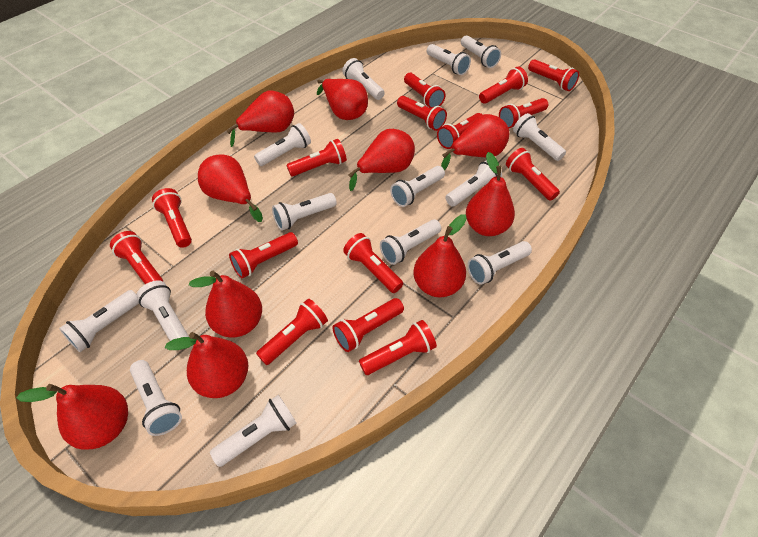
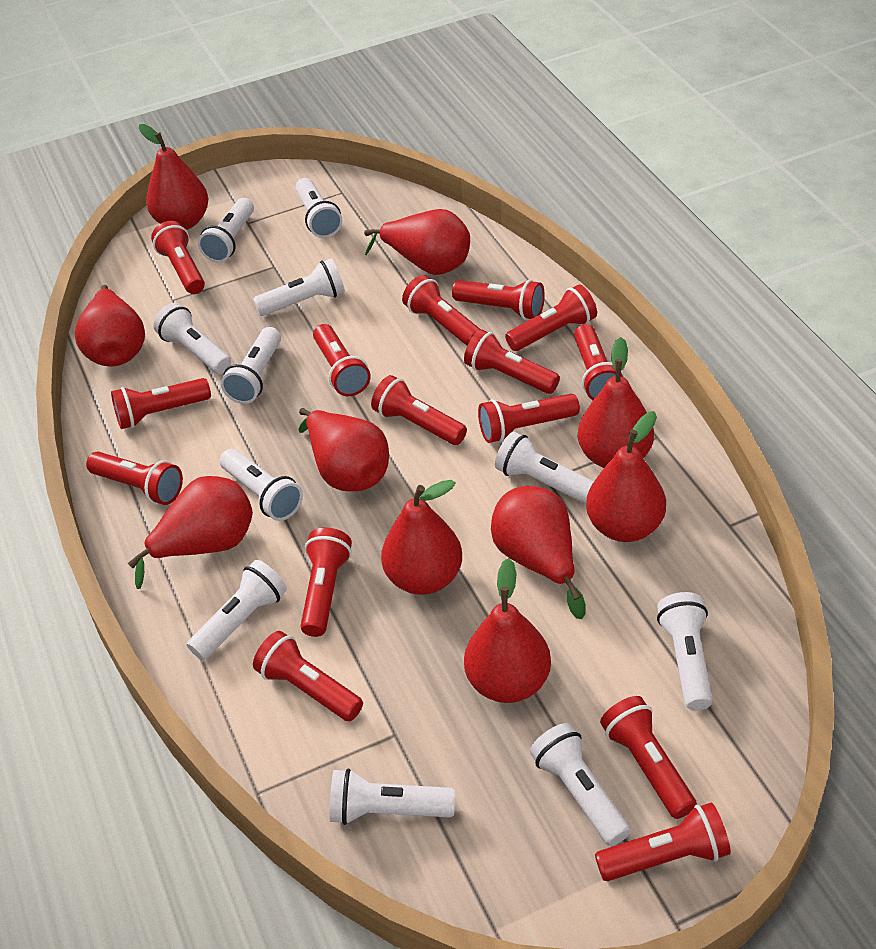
white flashlight: 14 -> 11

